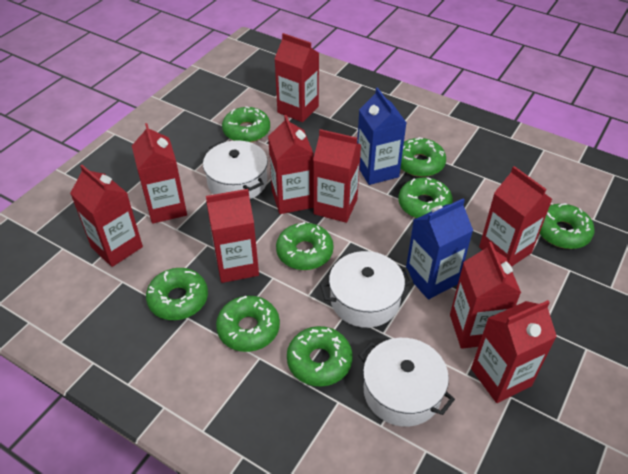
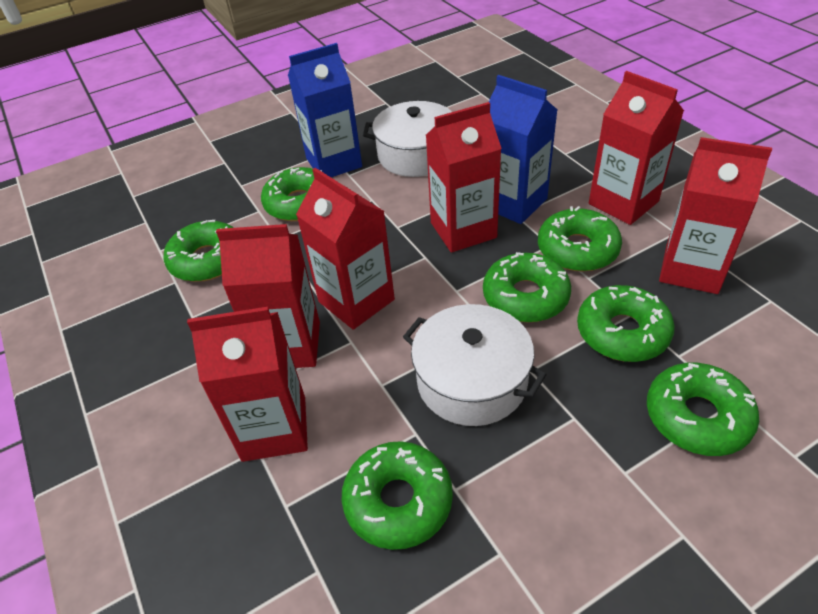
green donut: 8 -> 7
red carton: 9 -> 6
white pot: 3 -> 2

